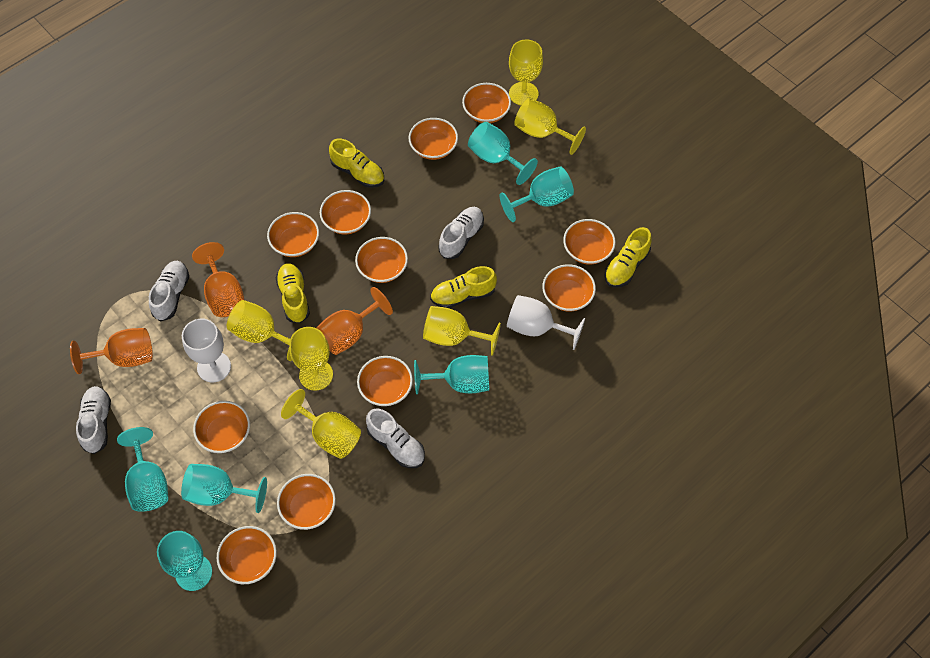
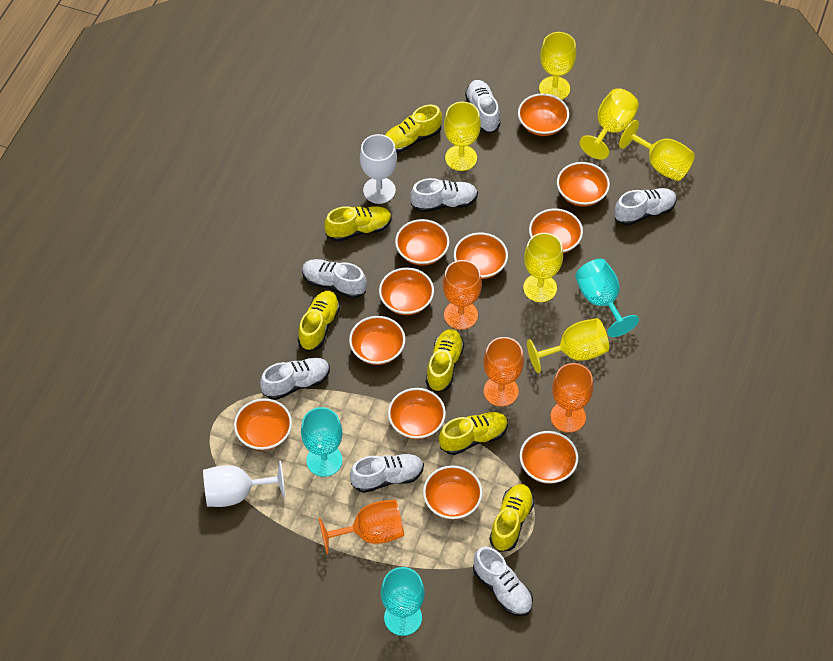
orange goblet: 3 -> 4
turquoise goblet: 6 -> 3
white shoe: 4 -> 7
yellow shoe: 4 -> 6

